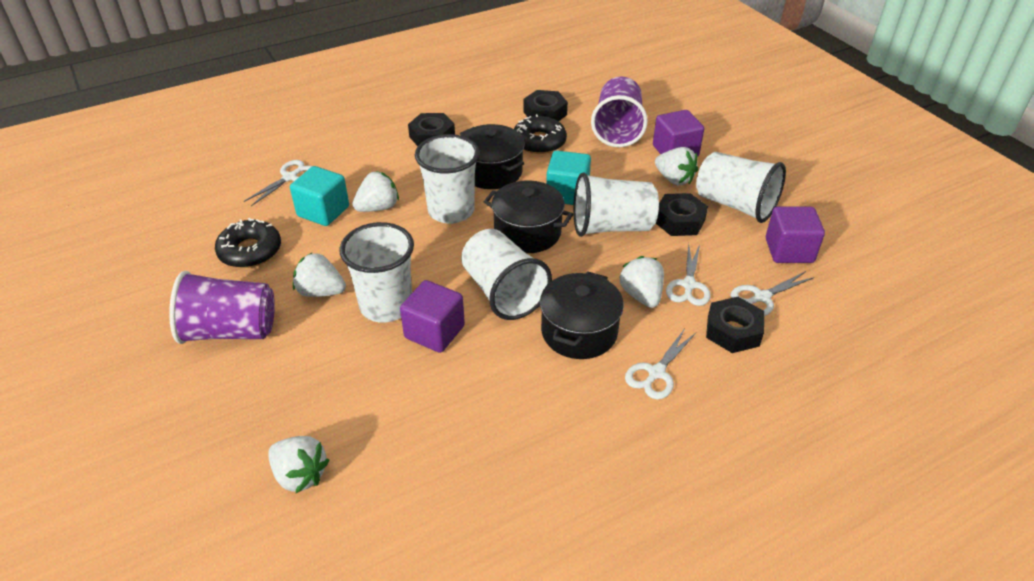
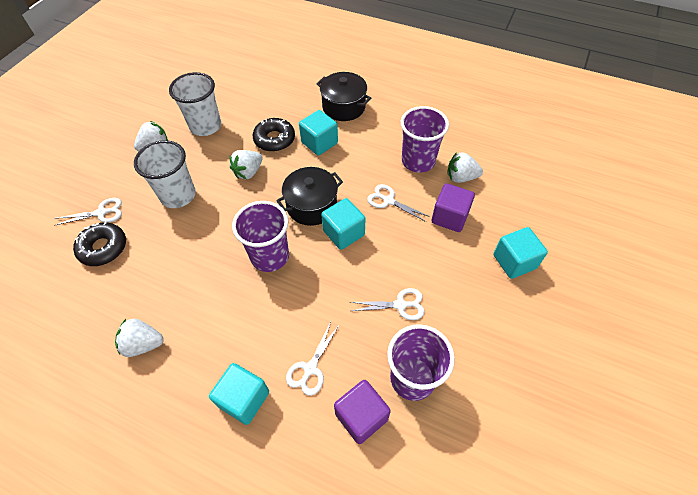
black nut: 4 -> 0
black pot: 3 -> 2
purple cube: 3 -> 2
purple cup: 2 -> 3
turquoise cube: 2 -> 4
white cup: 5 -> 2
white strawberry: 5 -> 4

